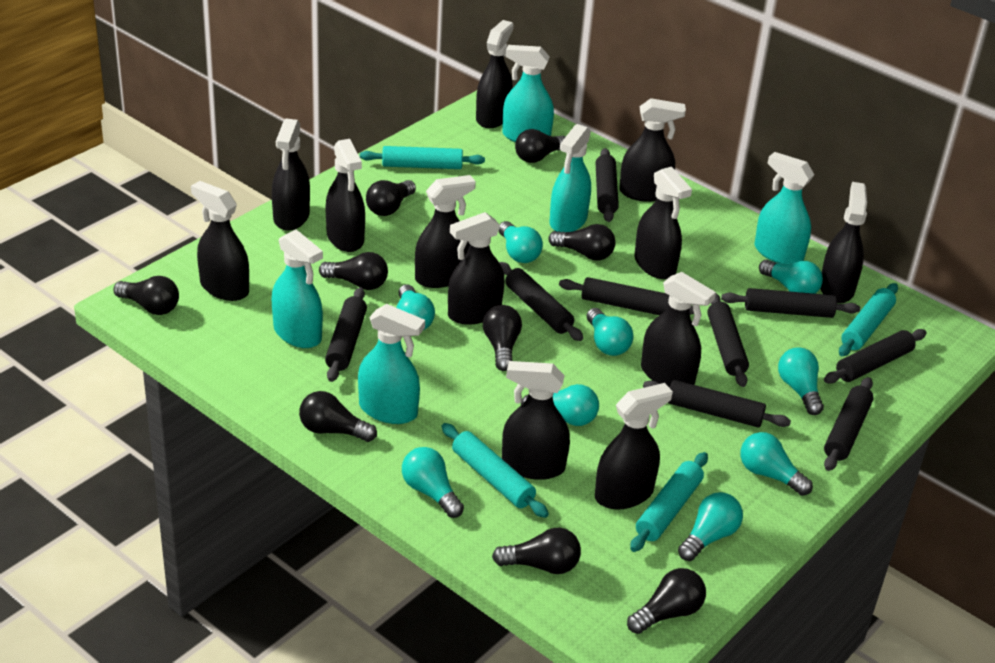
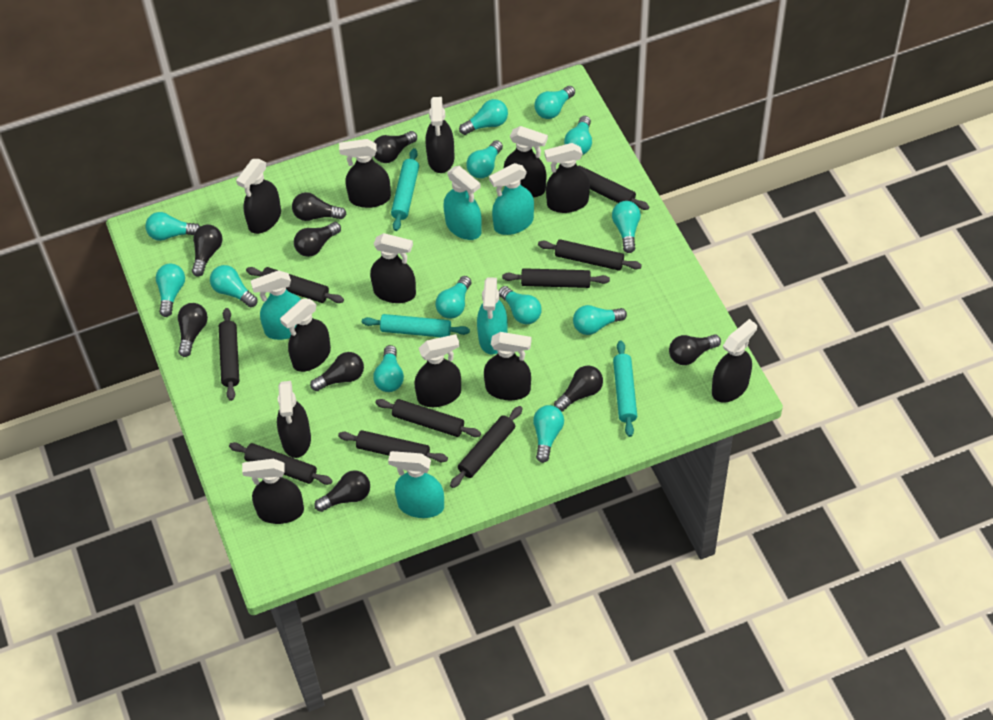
turquoise light bulb: 9 -> 13
turquoise rolling pin: 4 -> 3

